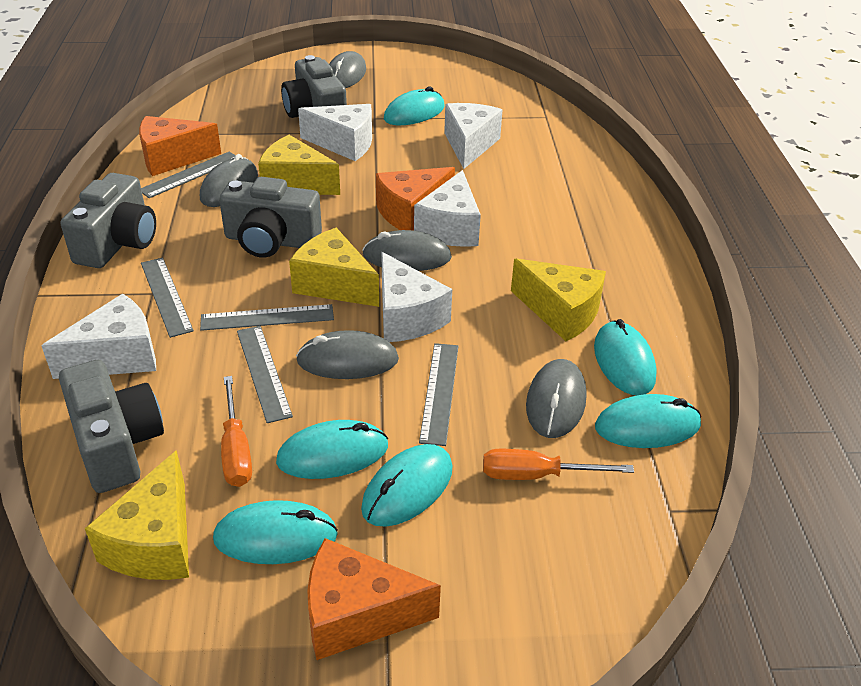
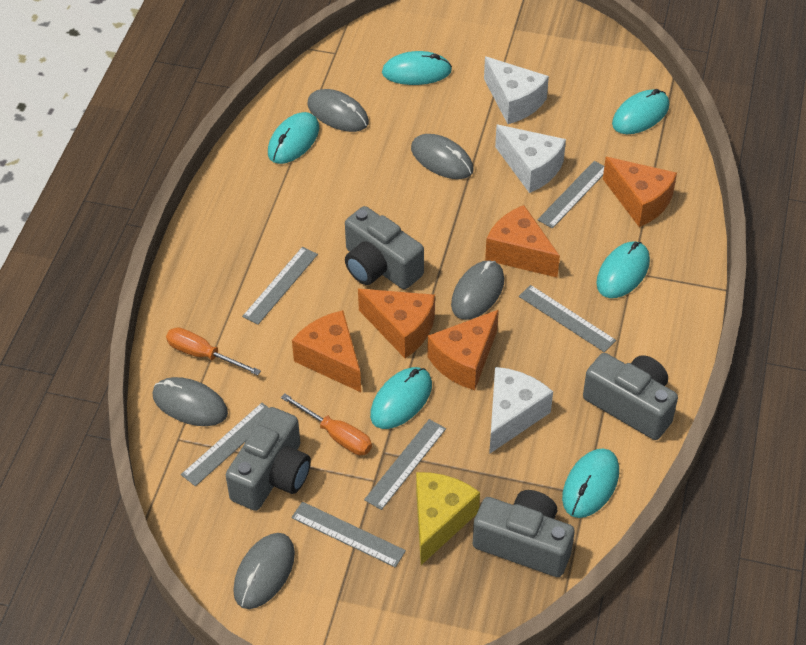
grey ruler: 5 -> 6
orange cheese: 3 -> 5
white cheese: 5 -> 3
yellow cheese: 4 -> 1

